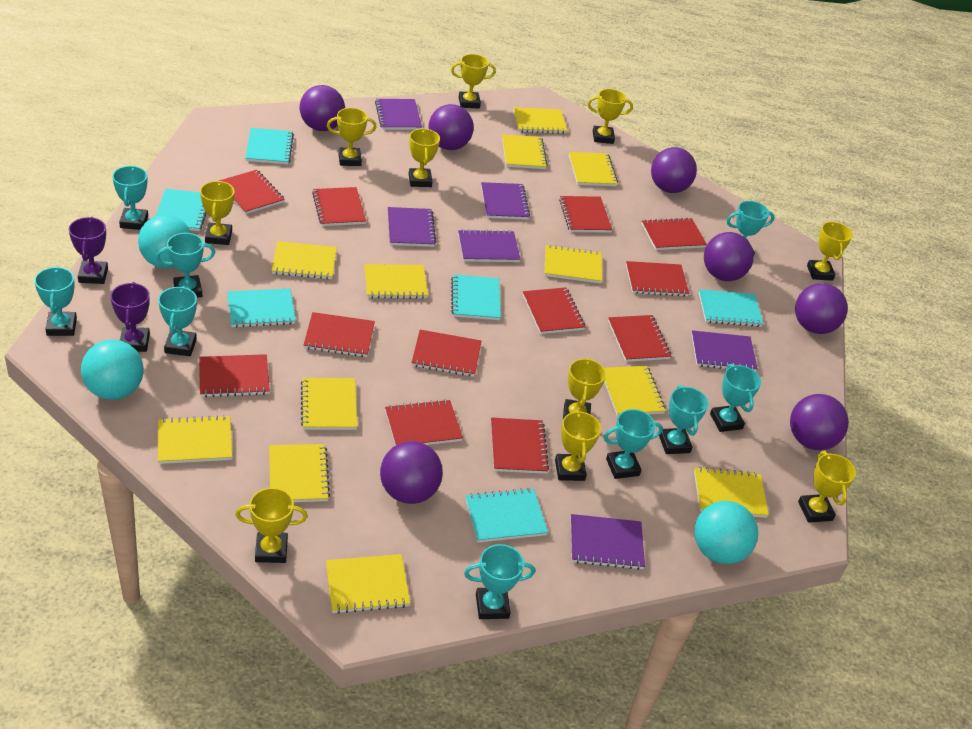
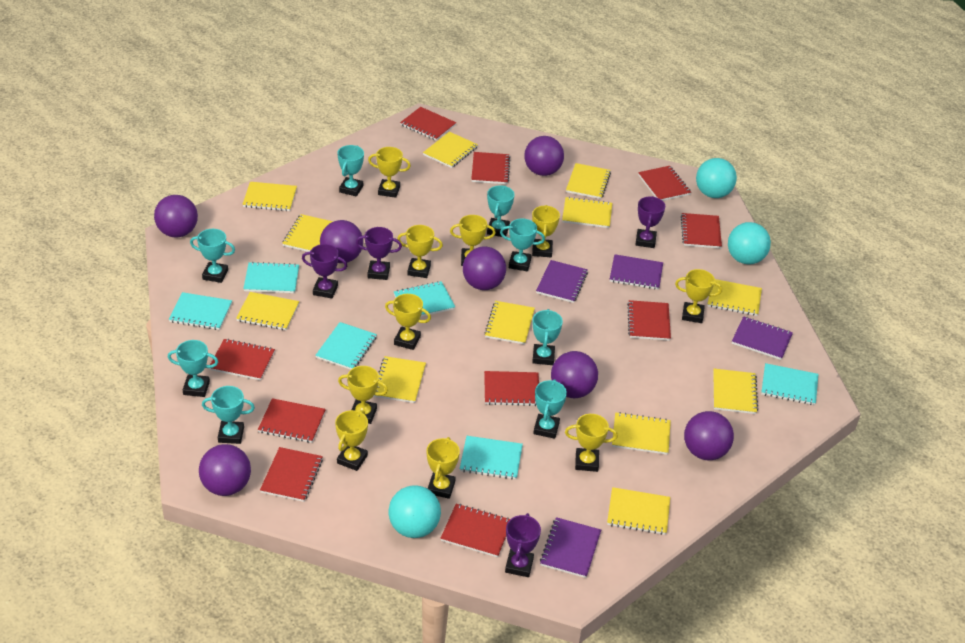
purple notebook: 6 -> 4
purple trophy: 2 -> 4
red notebook: 12 -> 10
turquoise trophy: 9 -> 8

